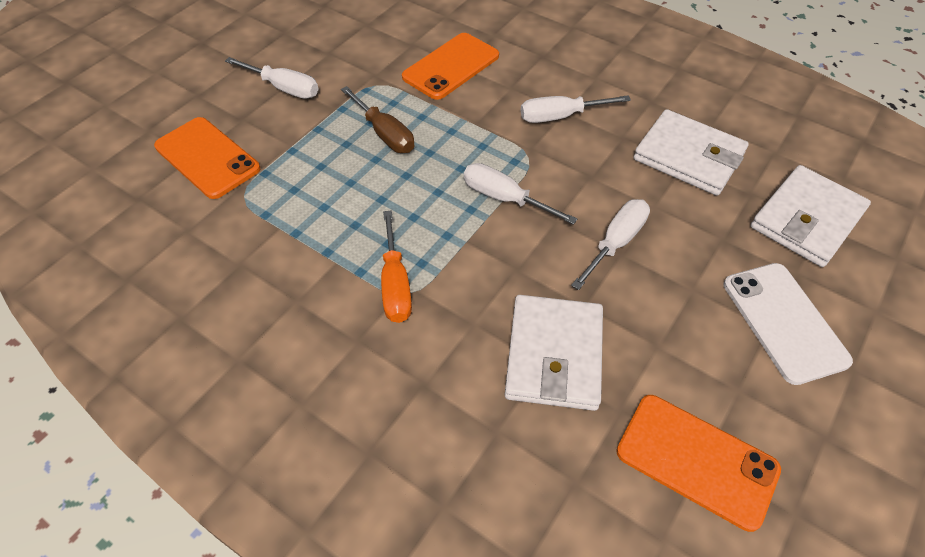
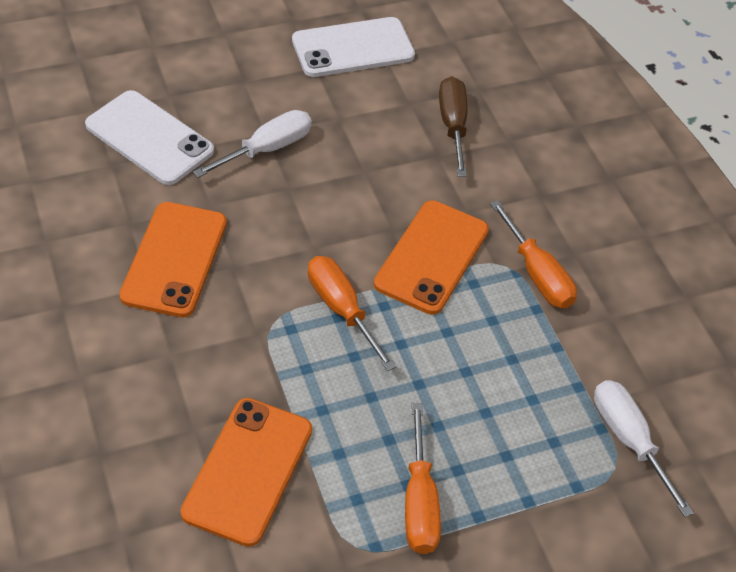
orange screwdriver: 1 -> 3
white phone: 1 -> 2
white screwdriver: 4 -> 2
white wallet: 3 -> 0

